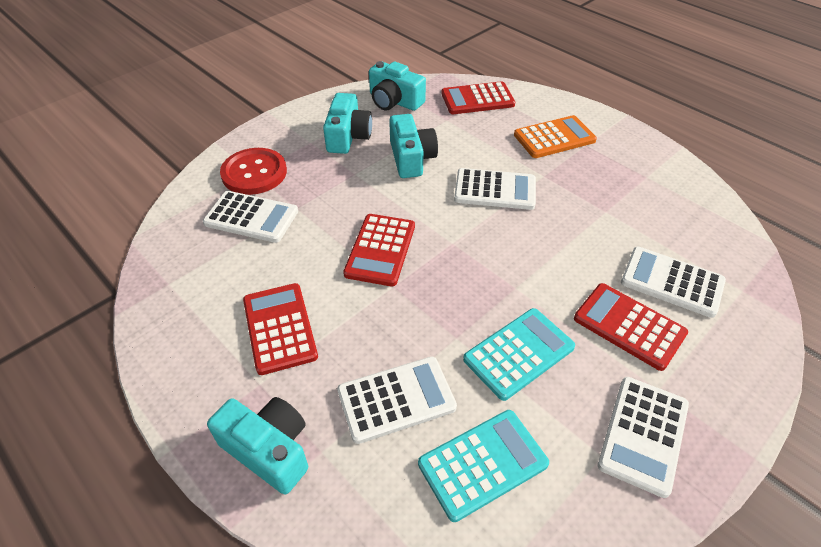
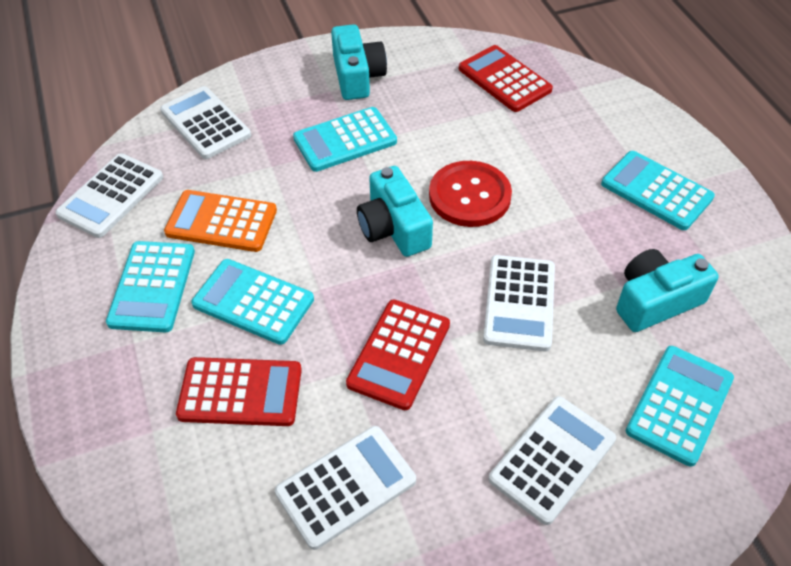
red calculator: 4 -> 3
turquoise calculator: 2 -> 5
turquoise camera: 4 -> 3

